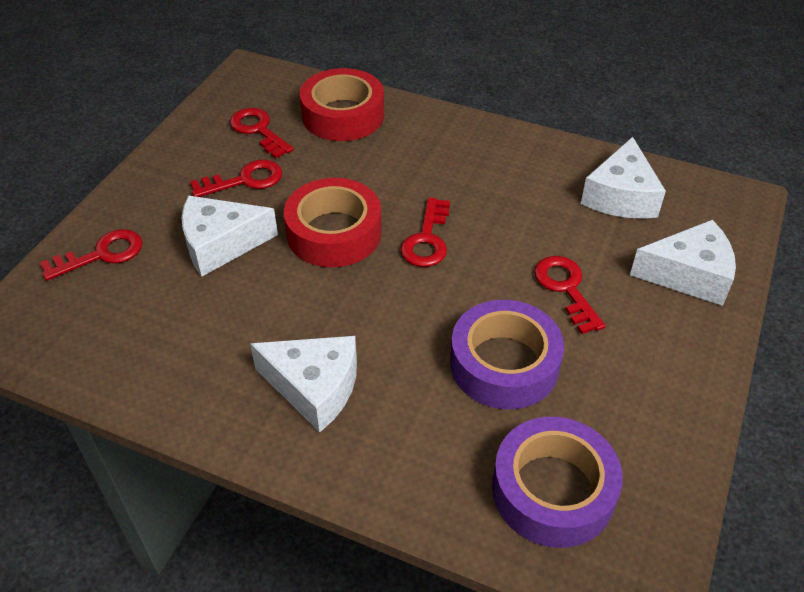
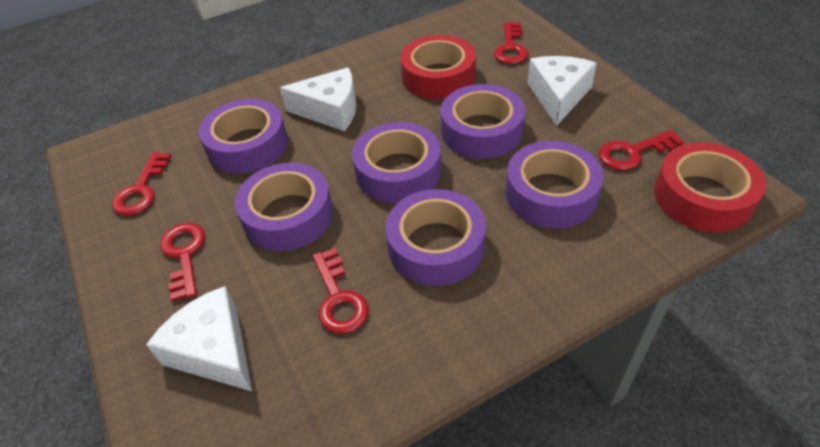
purple tape: 2 -> 6
white cheese: 4 -> 3

